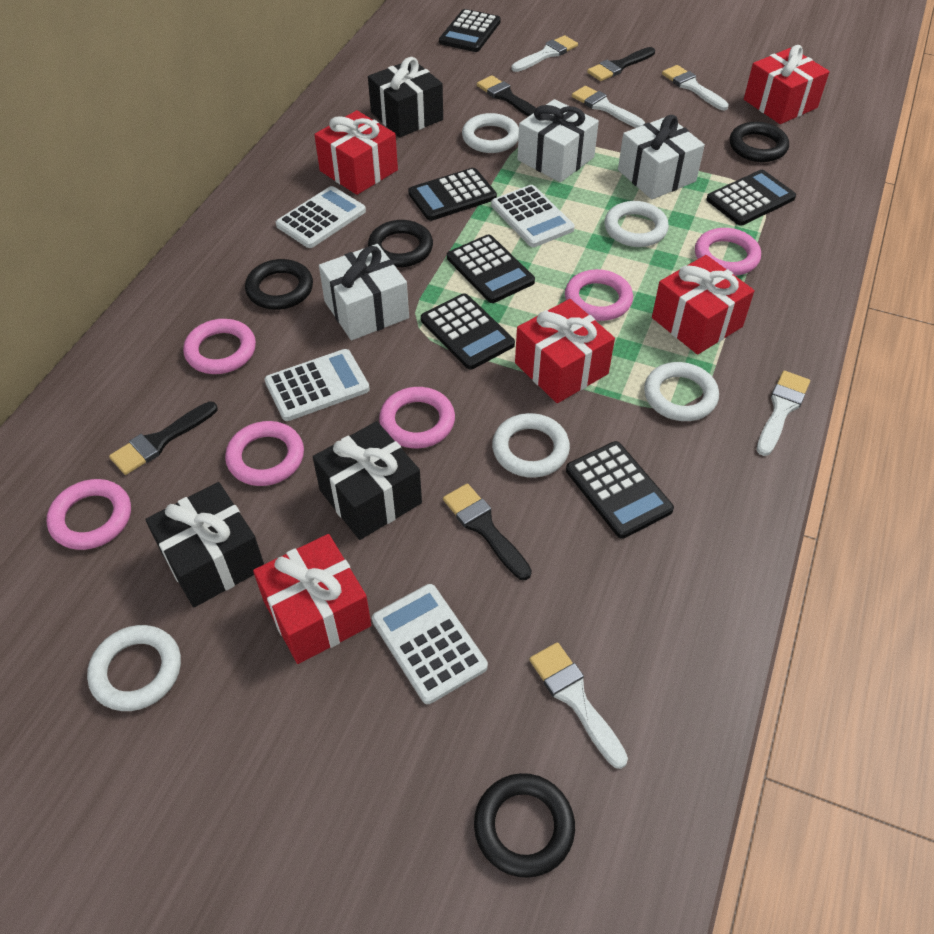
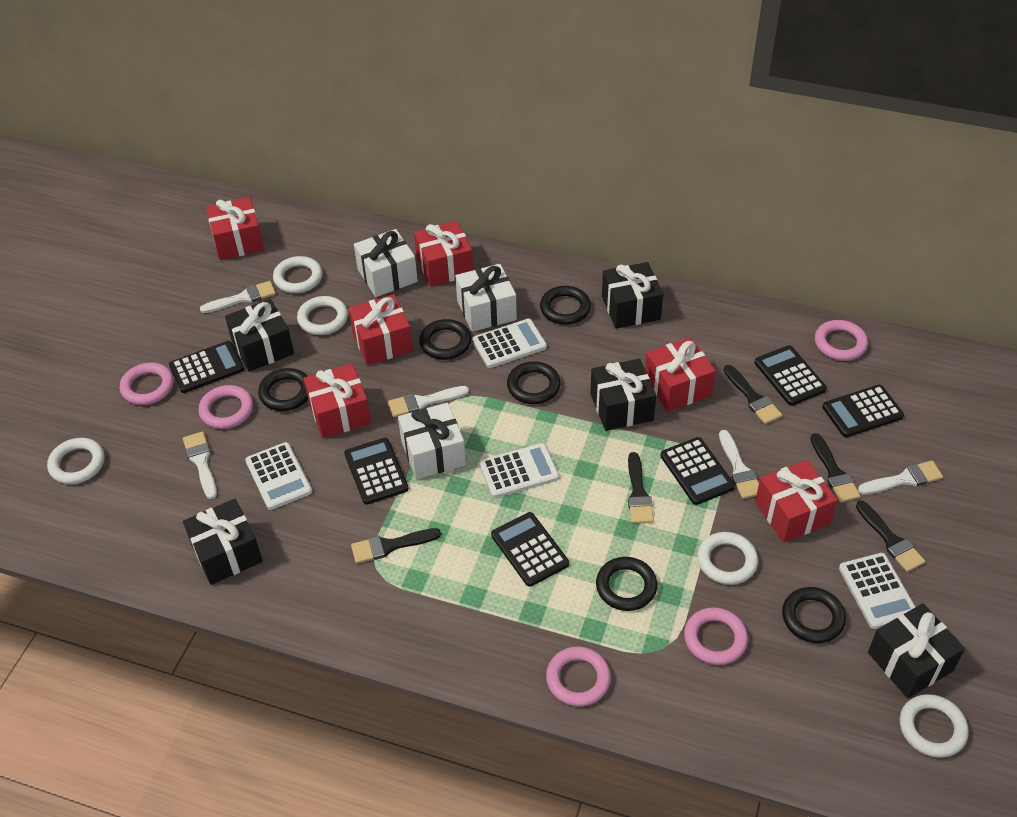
black brush: 4 -> 5
black gift: 3 -> 5
black ring: 4 -> 6
pink ring: 6 -> 5
red gift: 5 -> 6

